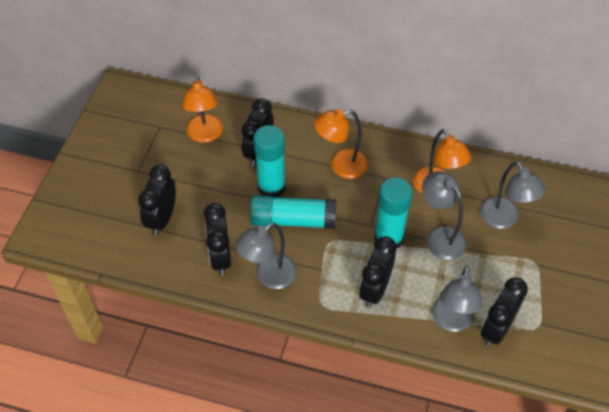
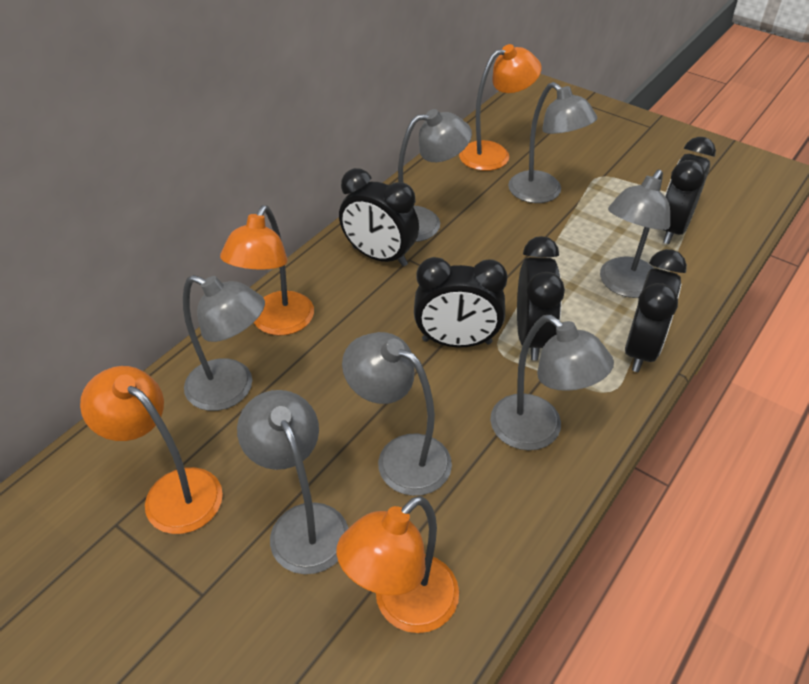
grey lamp: 4 -> 7
orange lamp: 3 -> 4
turquoise glue stick: 3 -> 0

